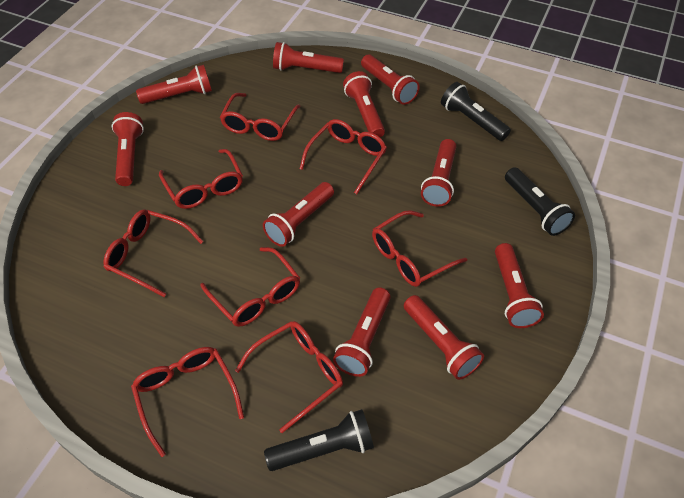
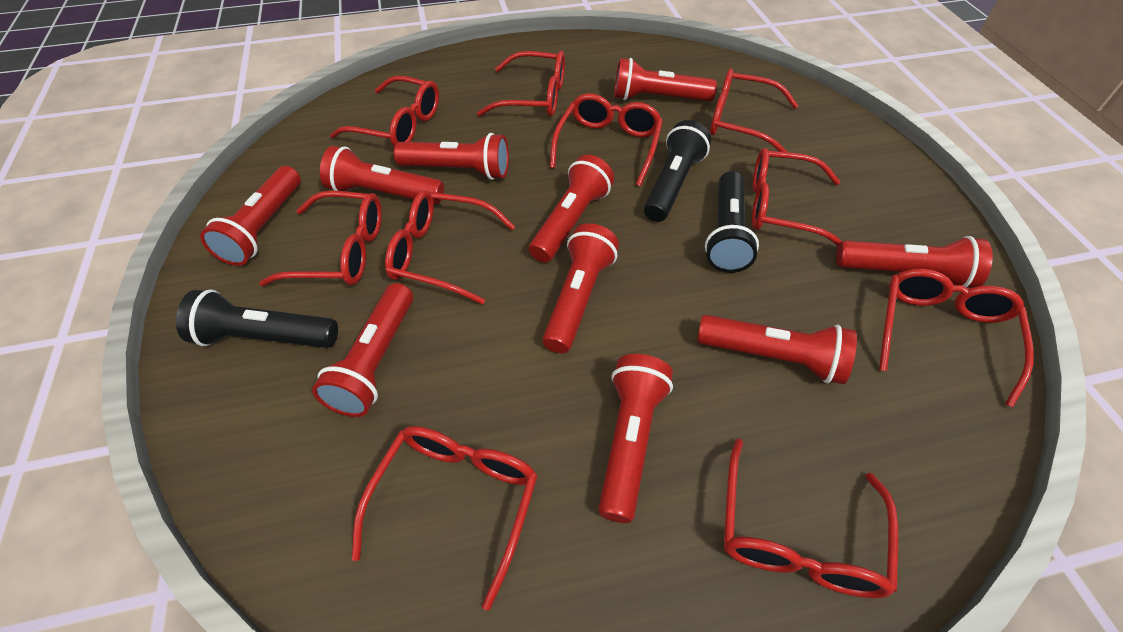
red glasses: 8 -> 10

